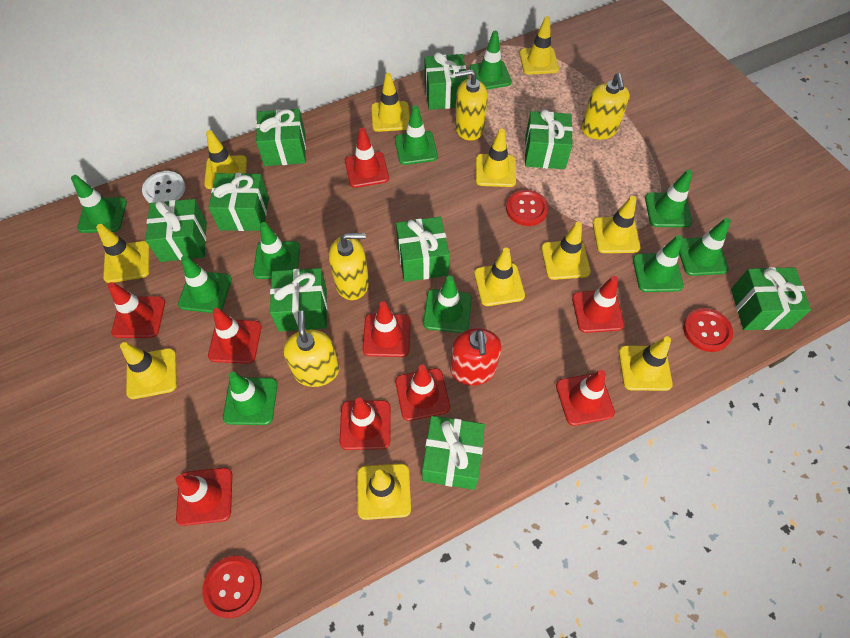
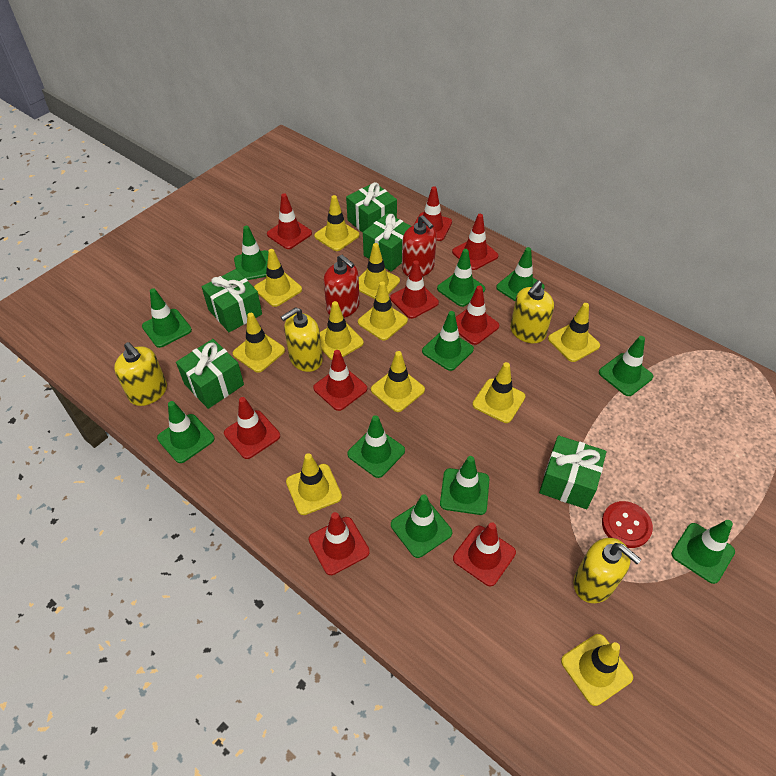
green gift: 9 -> 5
green traffic cone: 10 -> 11
red button: 3 -> 1
red soap dispenser: 1 -> 2
white button: 1 -> 0

